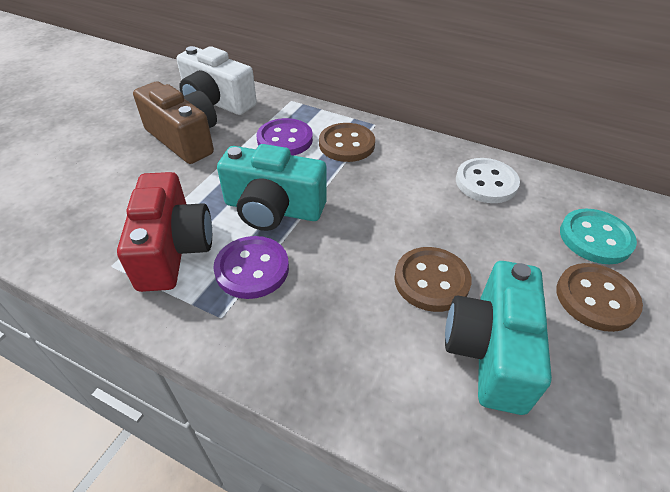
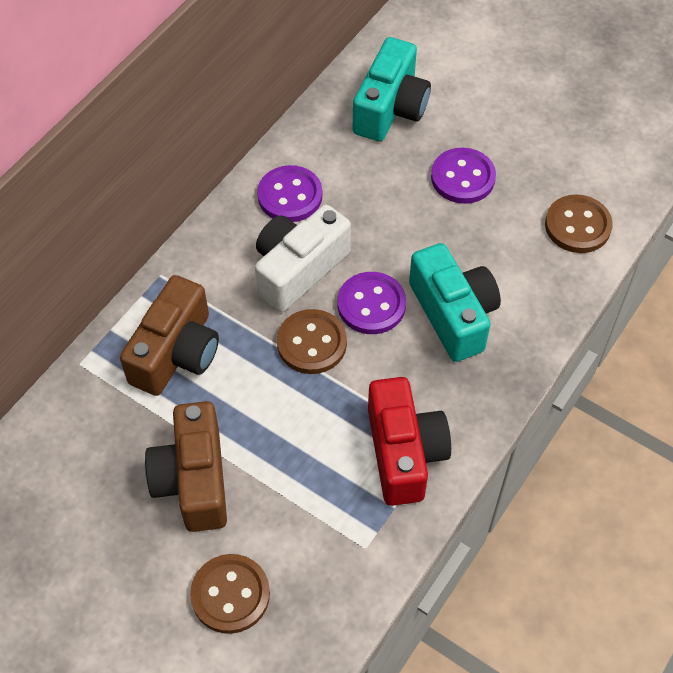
brown camera: 1 -> 2
purple button: 2 -> 3
turquoise button: 1 -> 0
white button: 1 -> 0

